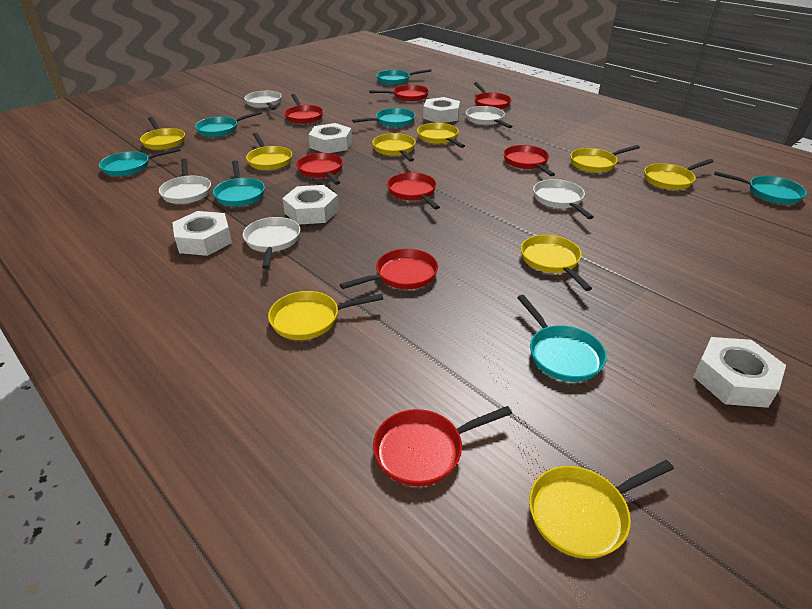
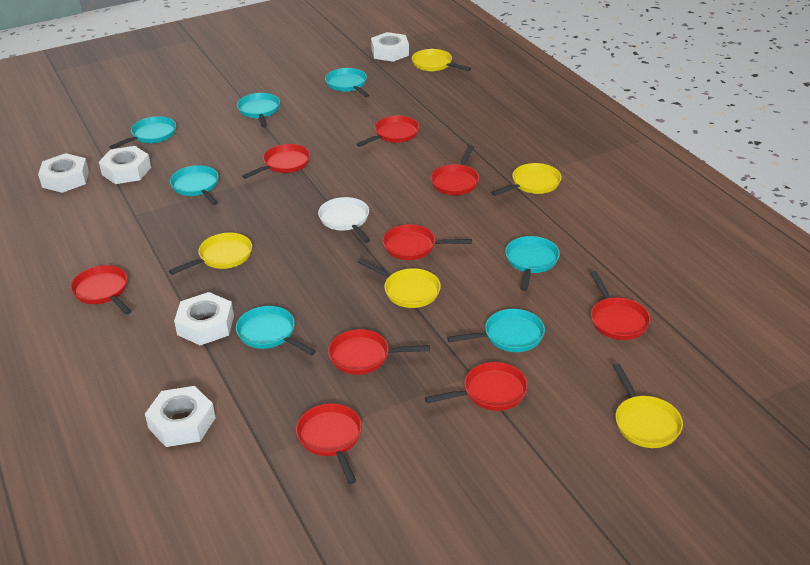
red pan: 8 -> 9
white pan: 5 -> 1
yellow pan: 9 -> 5

